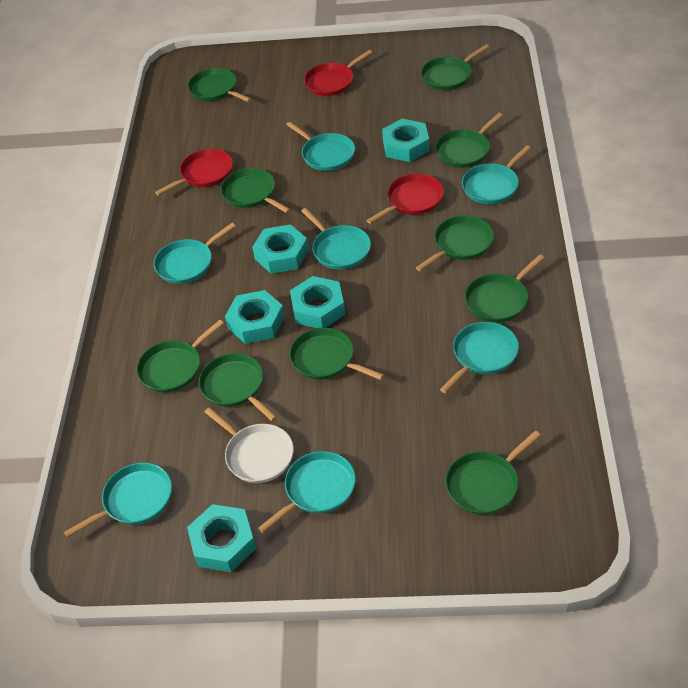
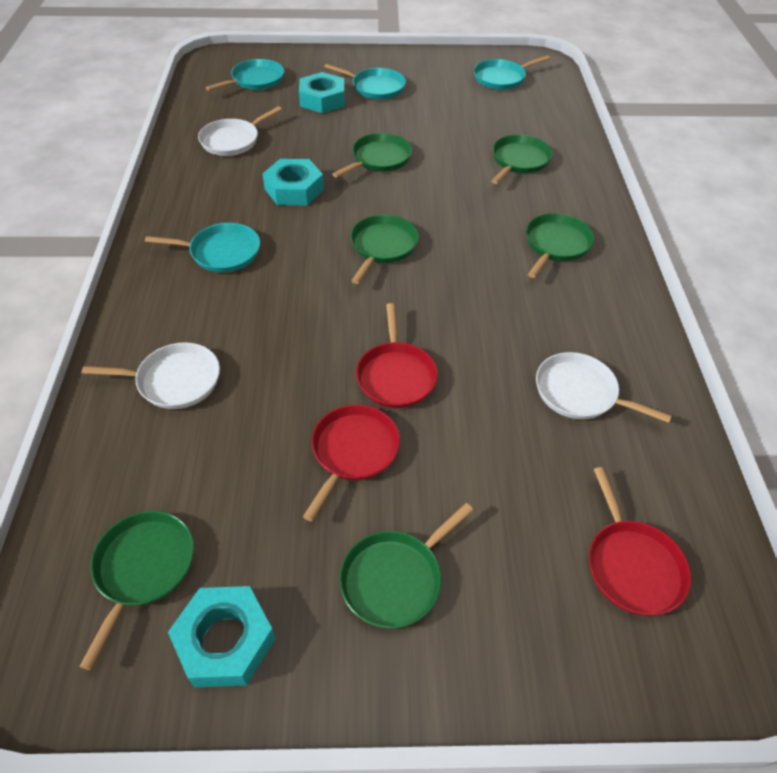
green pan: 10 -> 6
turquoise nut: 5 -> 3
turquoise pan: 7 -> 4
white pan: 1 -> 3

